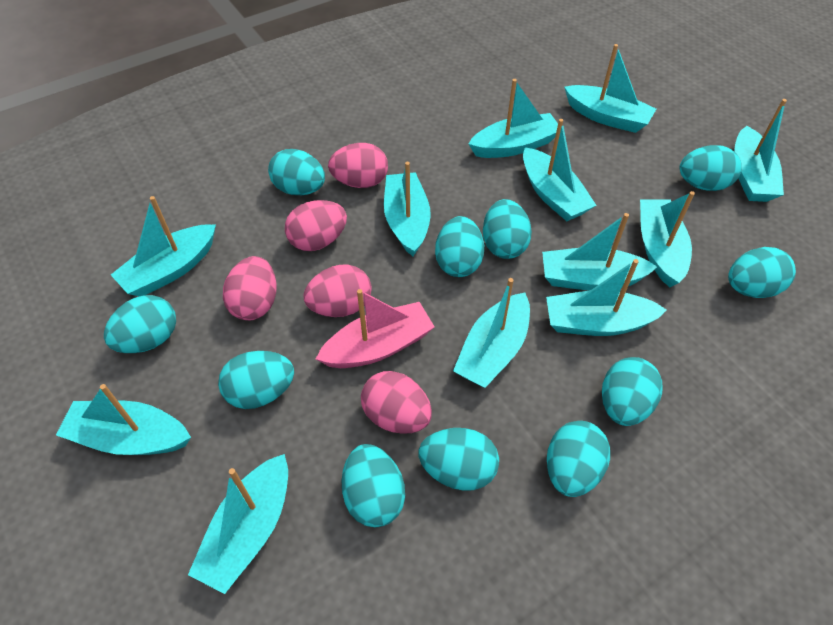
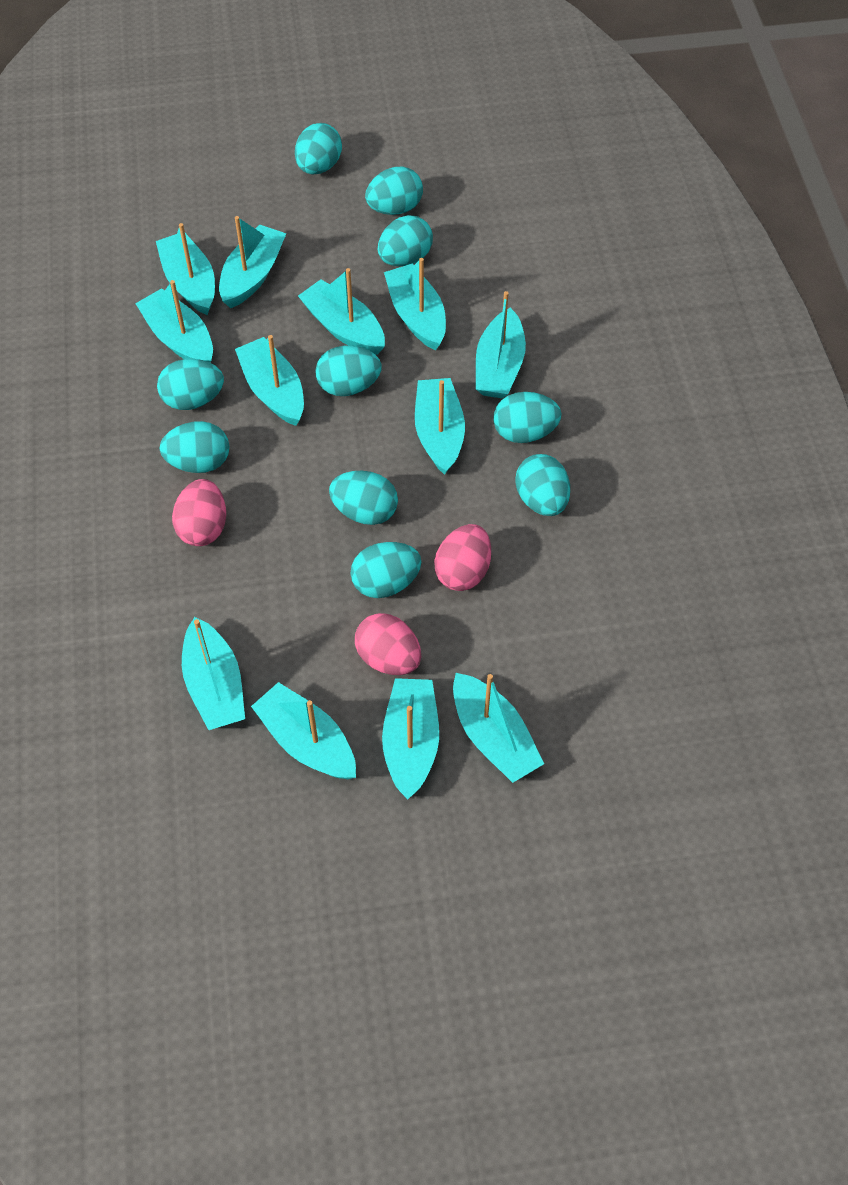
pink boat: 1 -> 0
pink egg: 5 -> 3
turquoise egg: 11 -> 10

